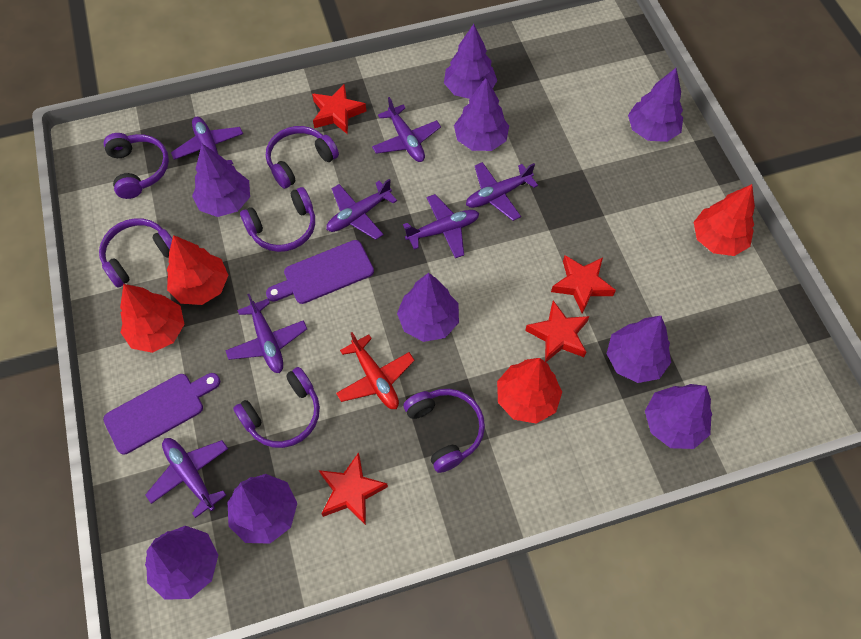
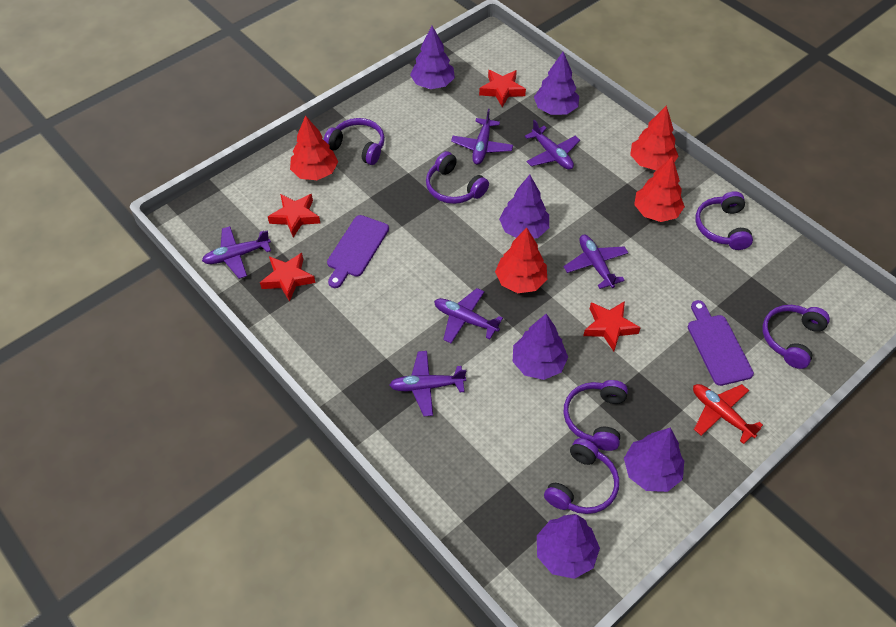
purple plane: 7 -> 6
purple tree: 9 -> 6

